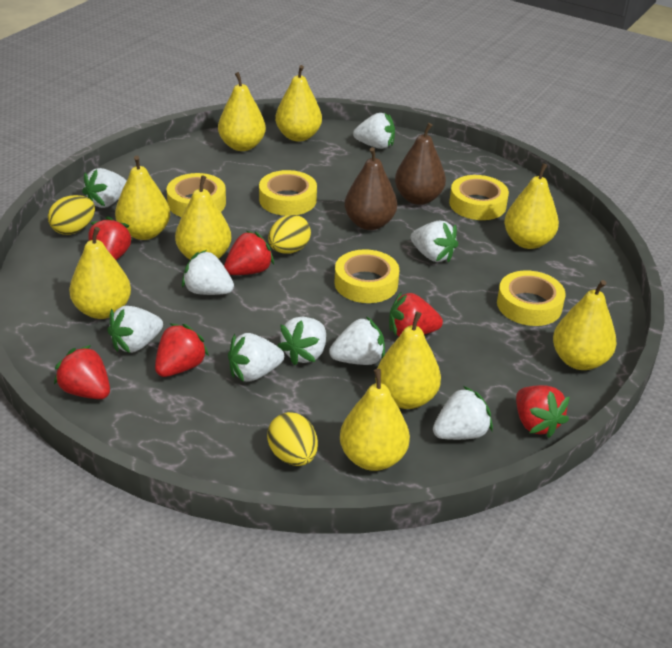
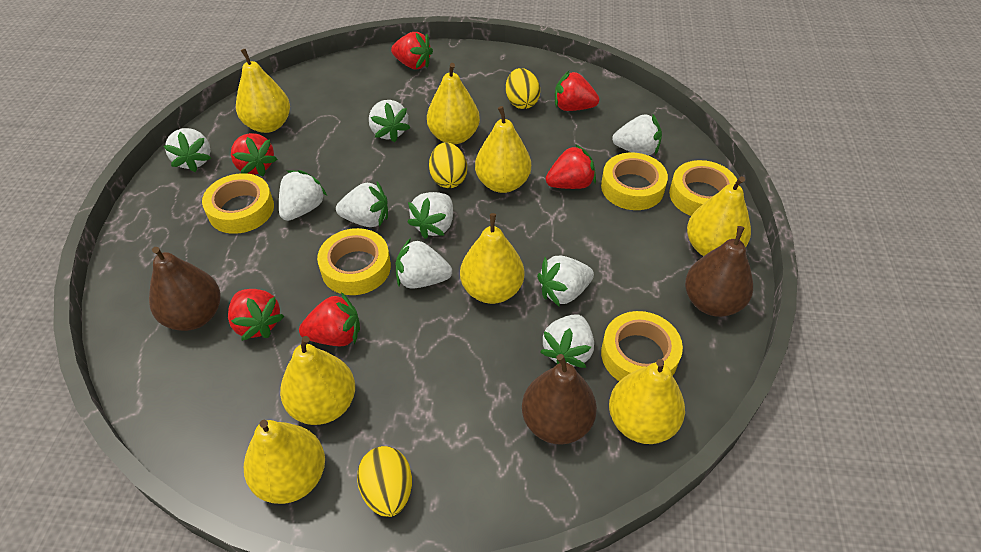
brown pear: 2 -> 3
yellow pear: 9 -> 8

